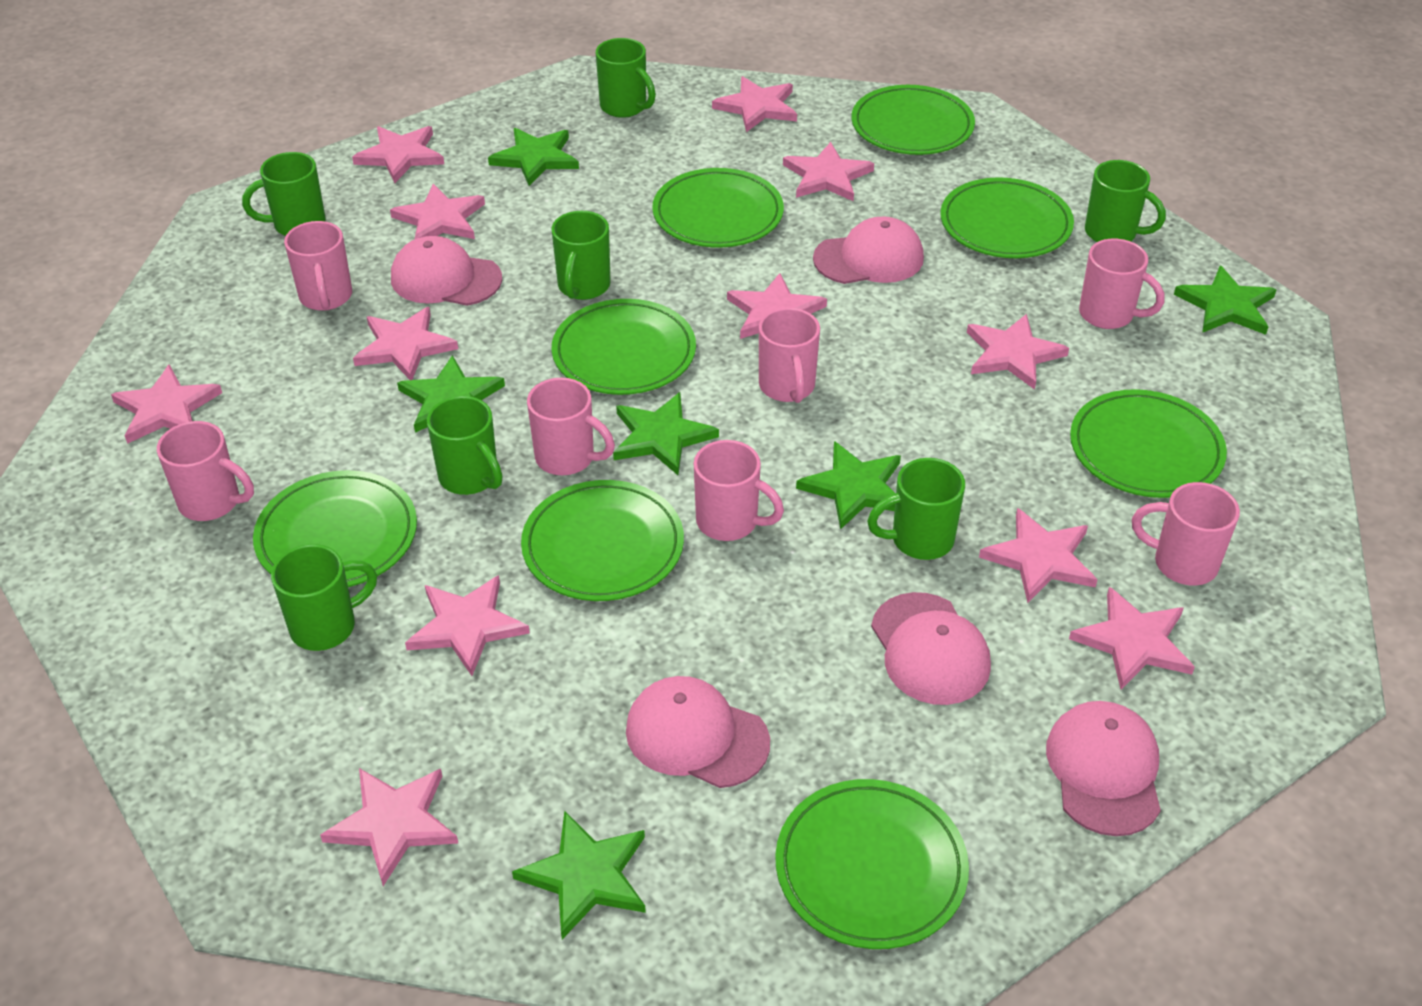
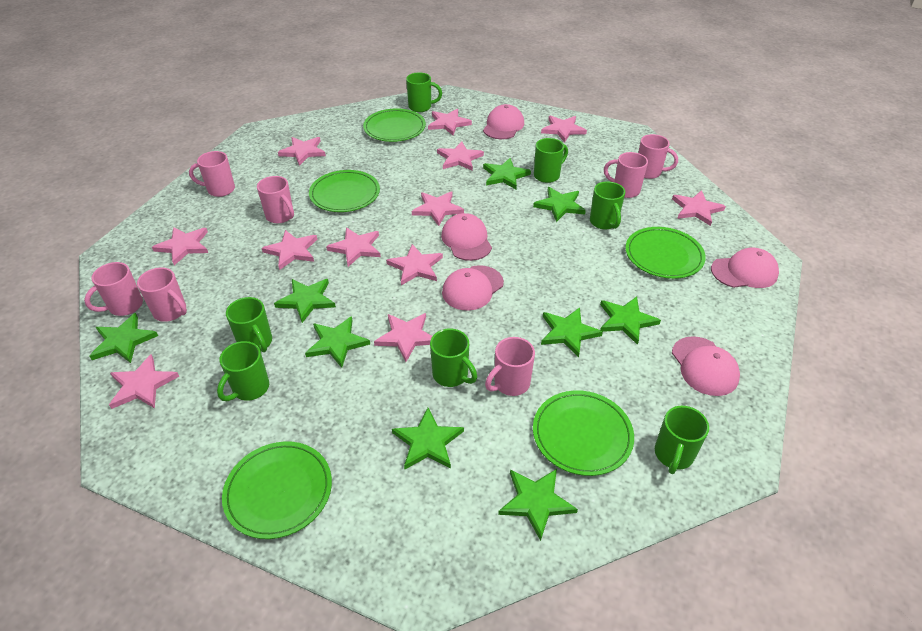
green plate: 8 -> 5
green star: 6 -> 9

